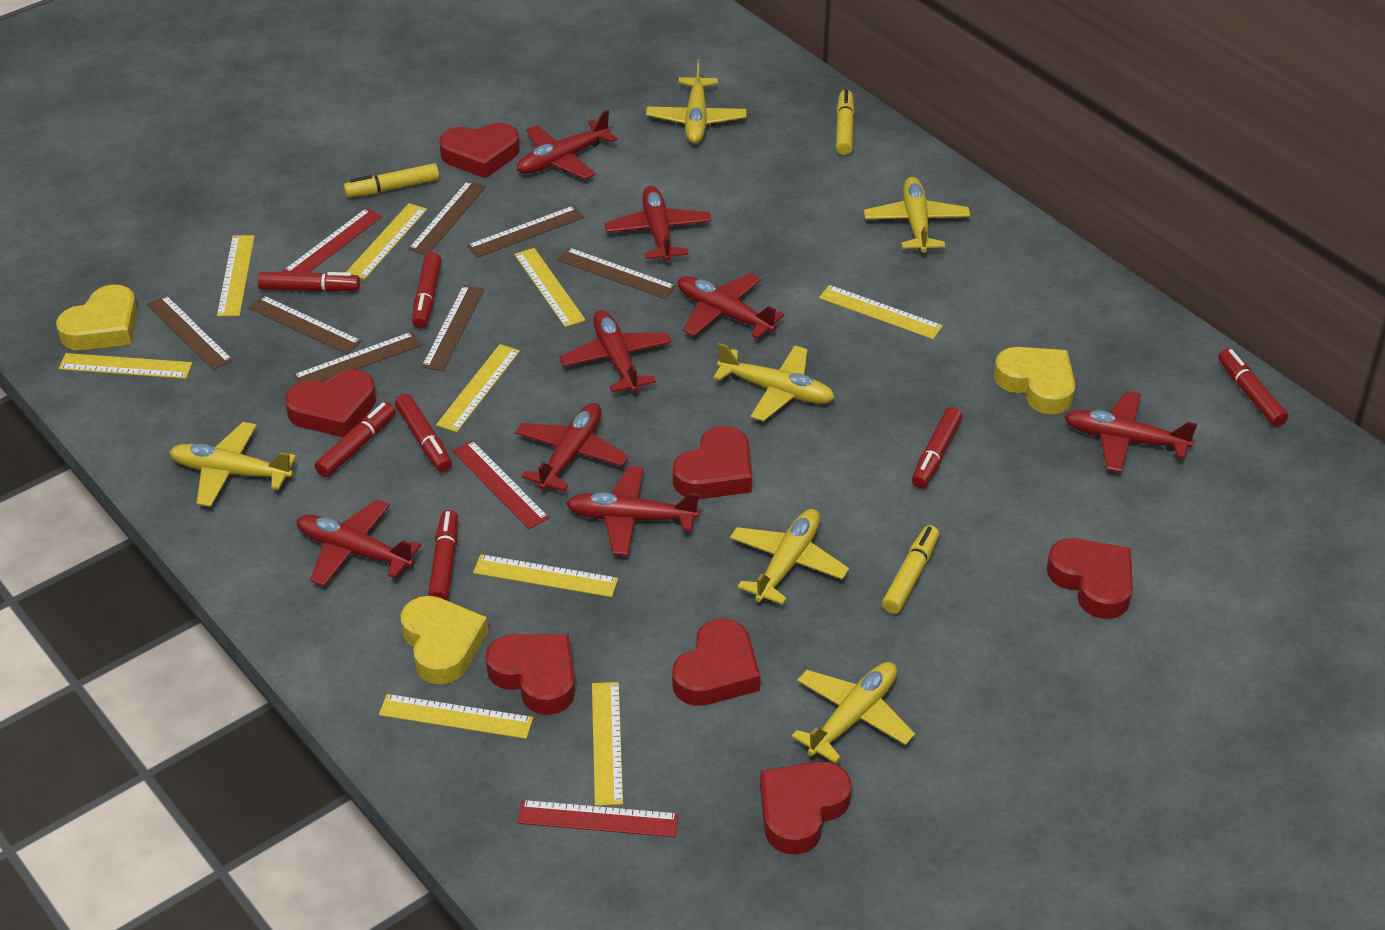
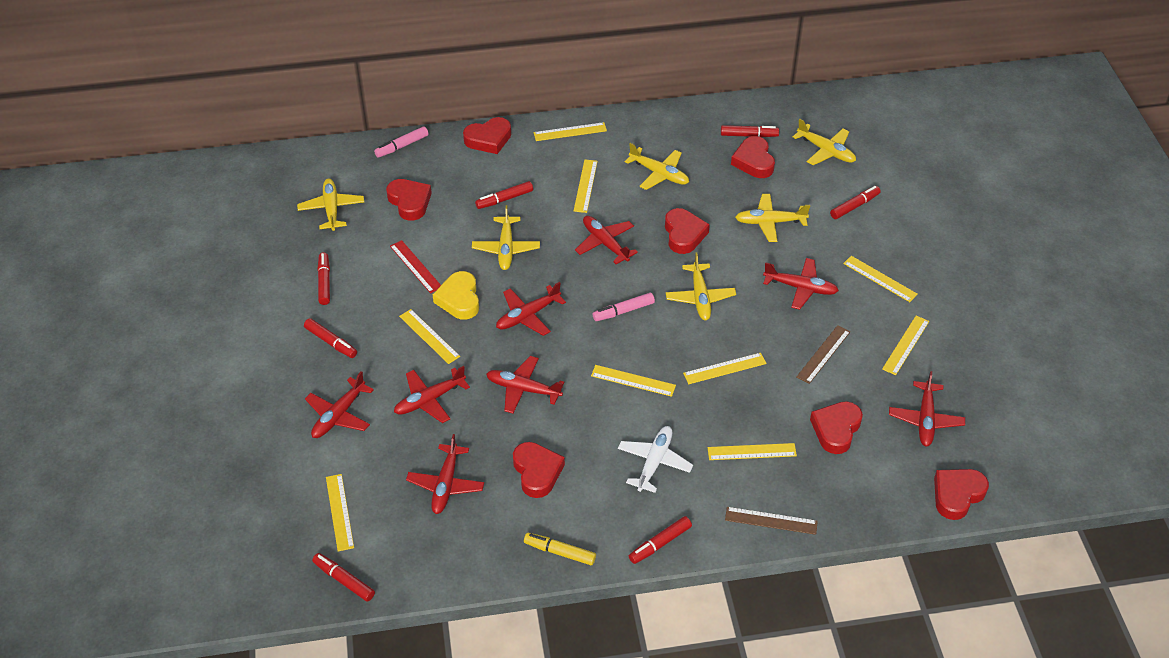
brown ruler: 7 -> 2
pink marker: 0 -> 2
red ruler: 3 -> 1
white plane: 0 -> 1
yellow heart: 3 -> 1
yellow marker: 3 -> 1

